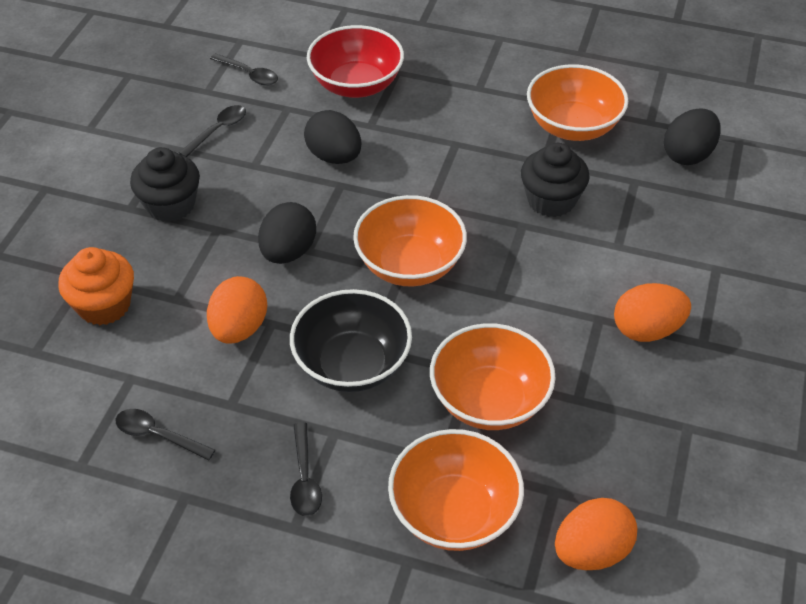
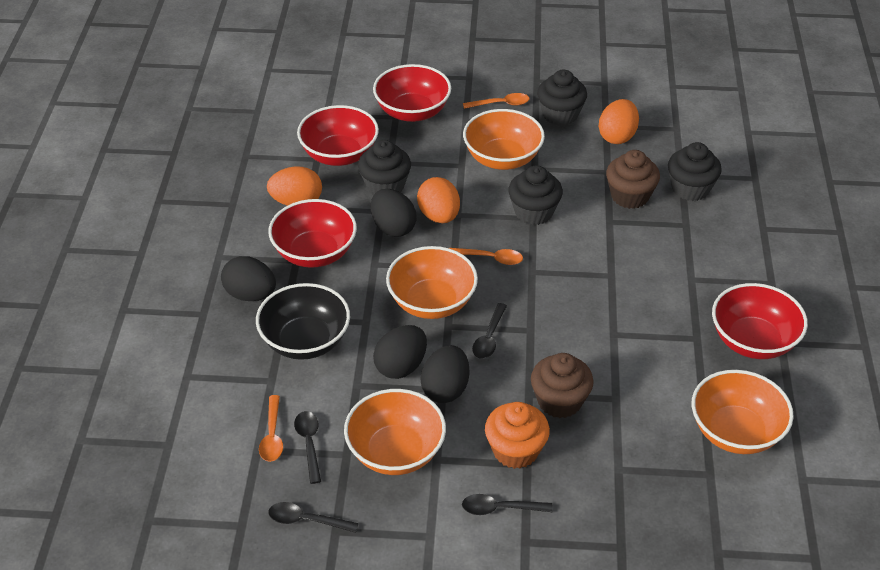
black cupcake: 2 -> 4
black egg: 3 -> 4
brown cupcake: 0 -> 2
orange spoon: 0 -> 3
red bowl: 1 -> 4

